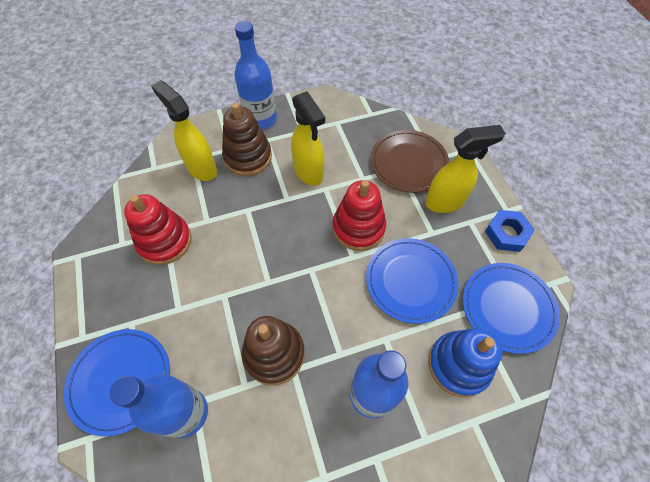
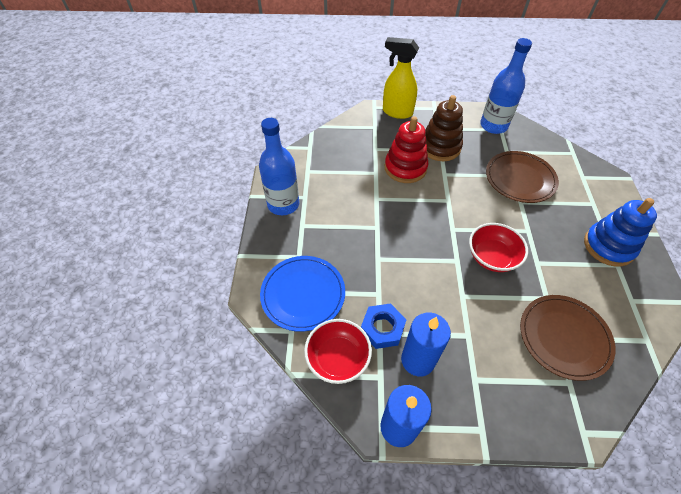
blue bottle: 3 -> 2
blue candle: 0 -> 2
blue plate: 3 -> 1
brown plate: 1 -> 2
brown stacking toy: 2 -> 1
red bowl: 0 -> 2
red stacking toy: 2 -> 1
yellow spray bottle: 3 -> 1

